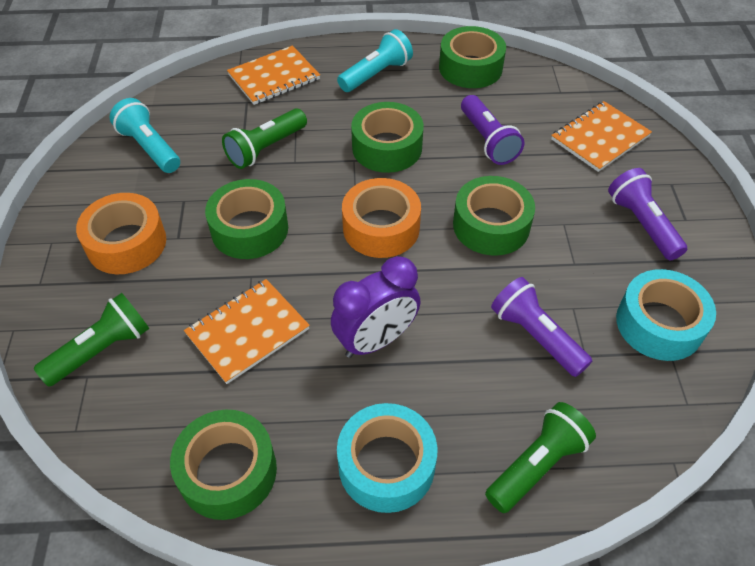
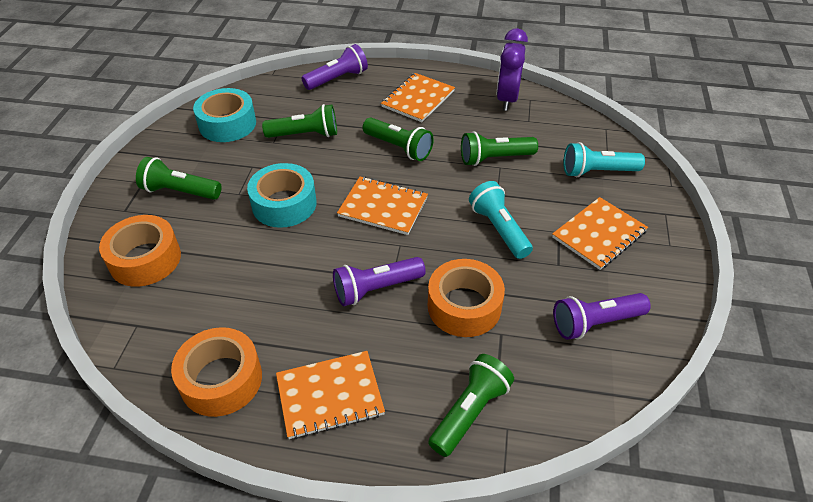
green flashlight: 3 -> 5
green tape: 5 -> 0
orange notebook: 3 -> 4
orange tape: 2 -> 3

